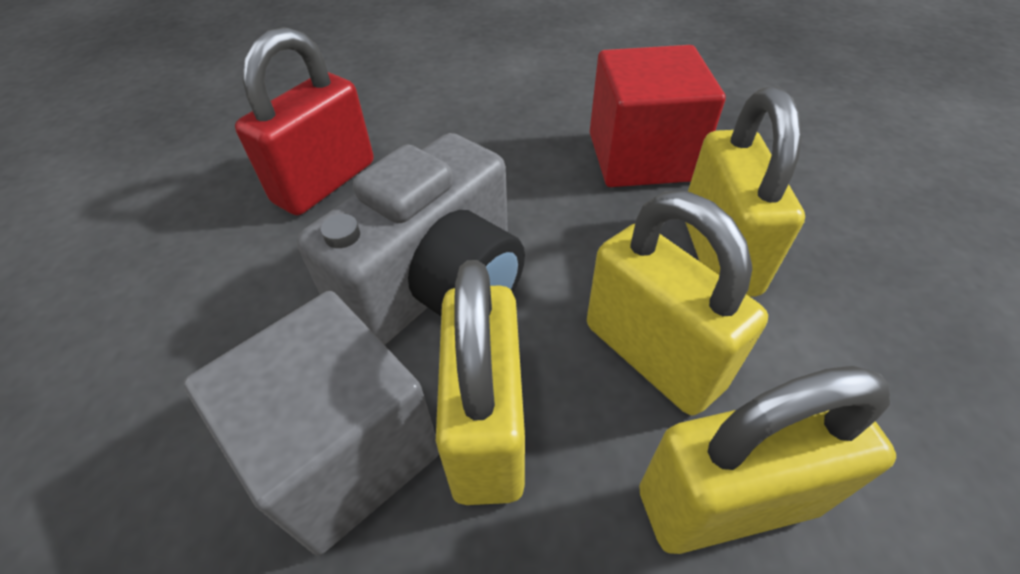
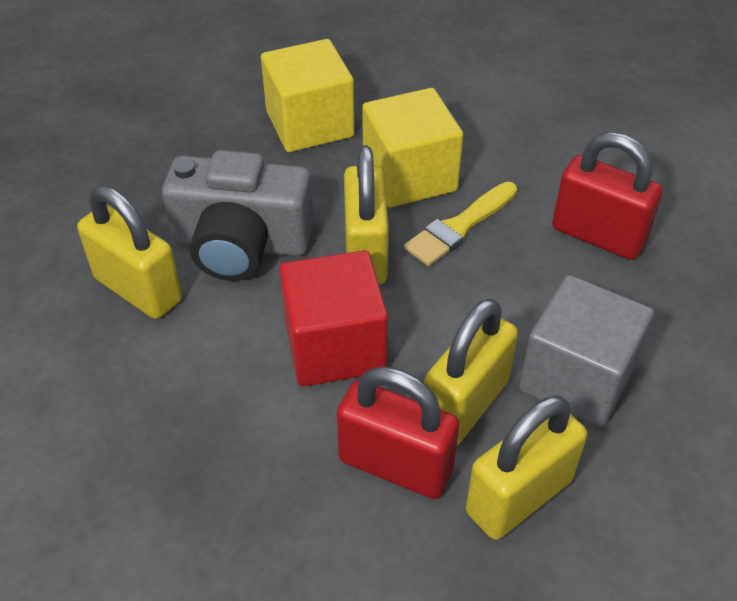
red padlock: 1 -> 2
yellow brush: 0 -> 1
yellow cube: 0 -> 2

